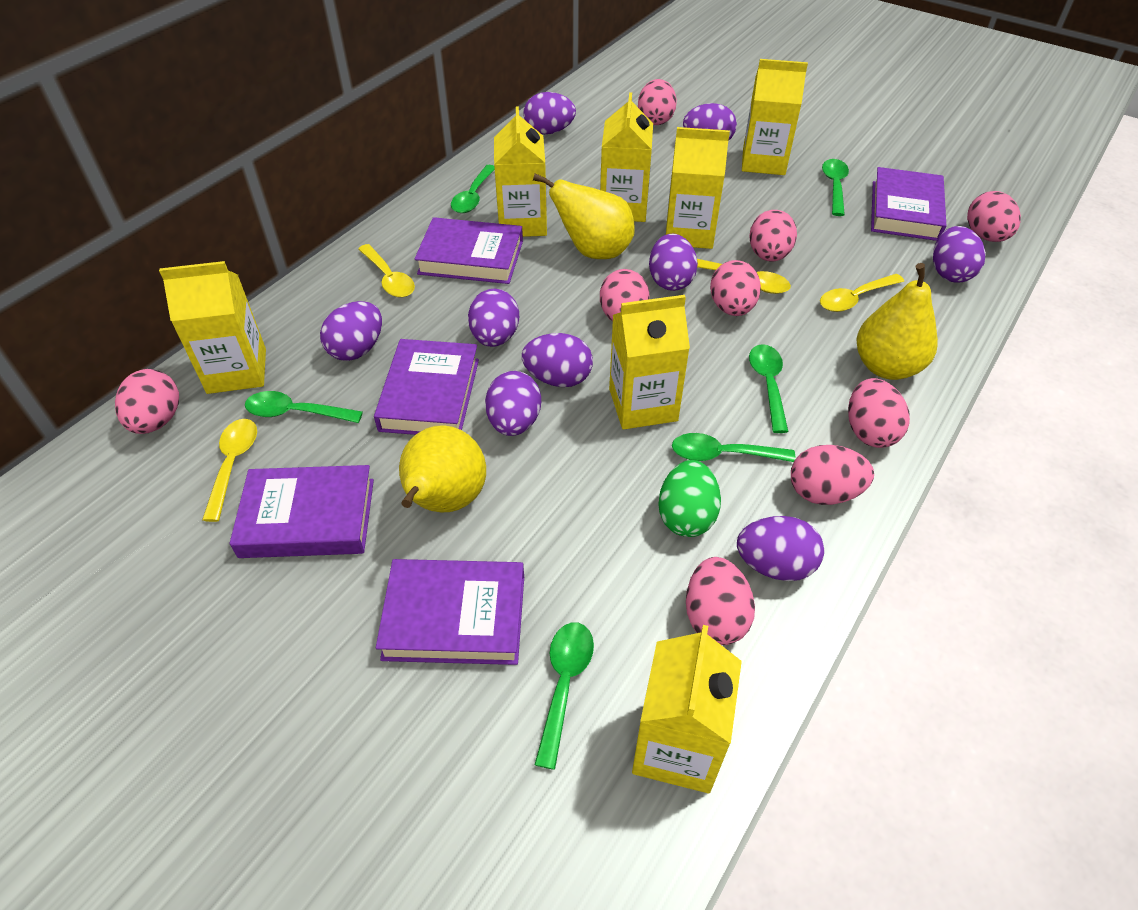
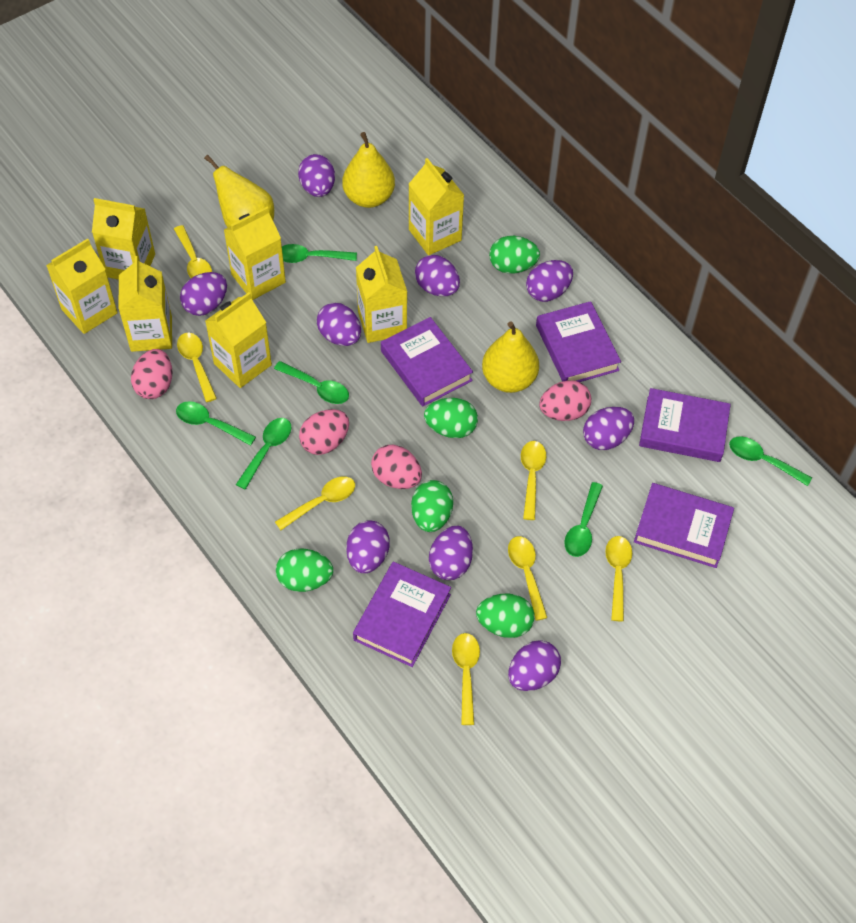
green egg: 1 -> 5
pink egg: 9 -> 4
yellow spoon: 4 -> 7

